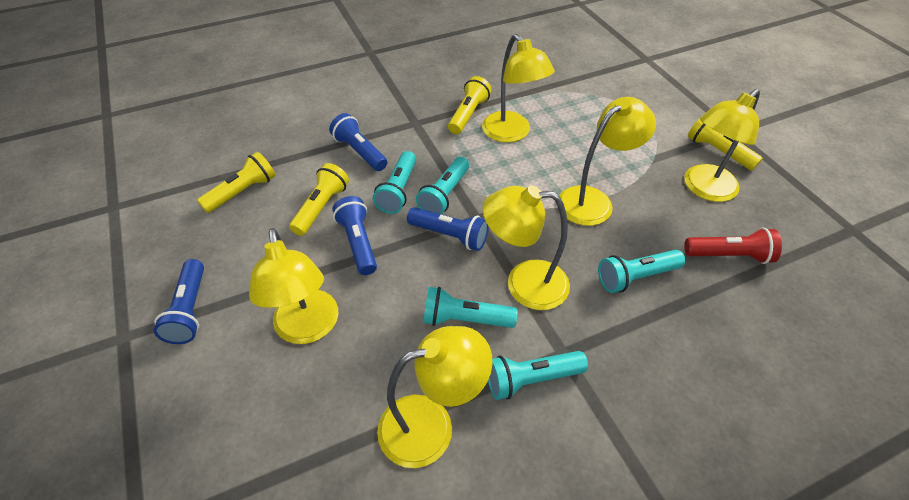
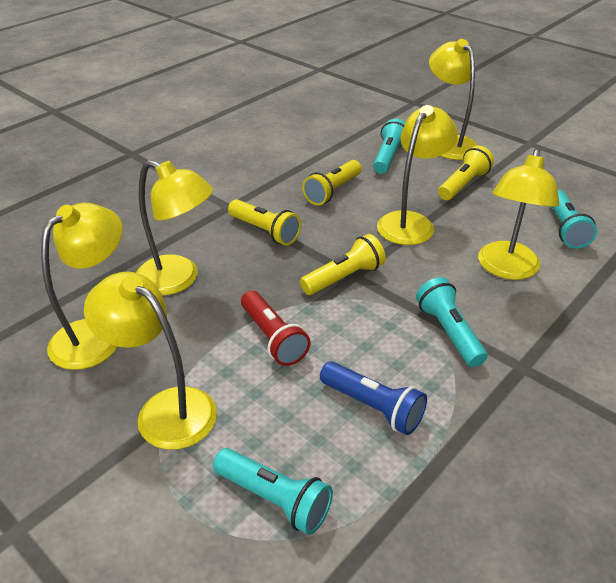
blue flashlight: 4 -> 1
turquoise flashlight: 5 -> 4

